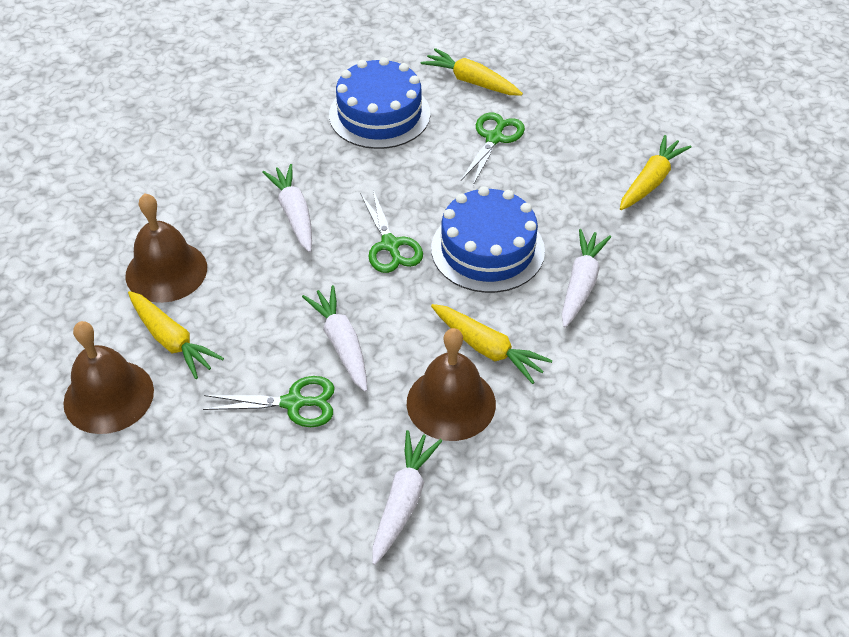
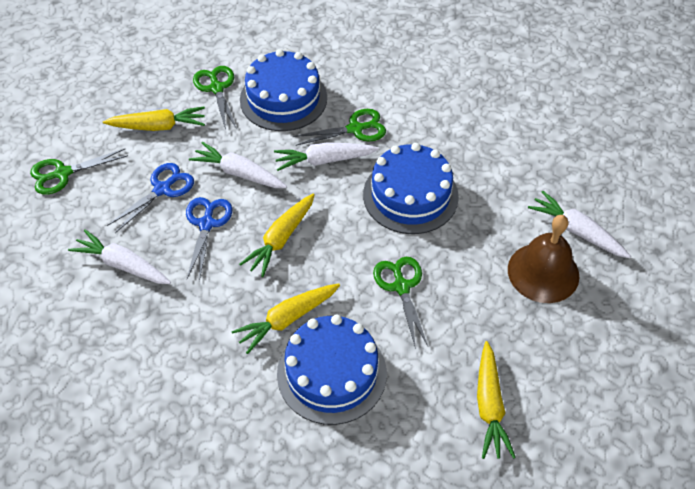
blue cake: 2 -> 3
blue scissors: 0 -> 2
brown bell: 3 -> 1
green scissors: 3 -> 4

